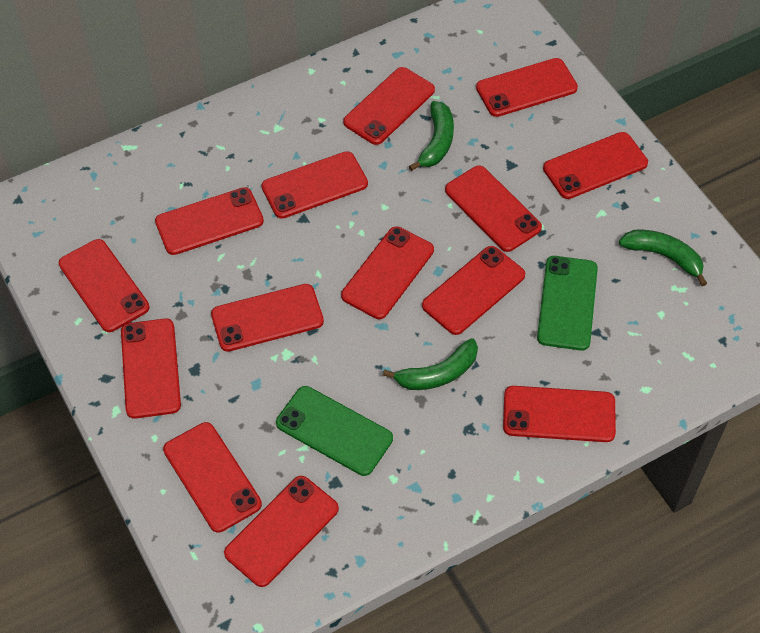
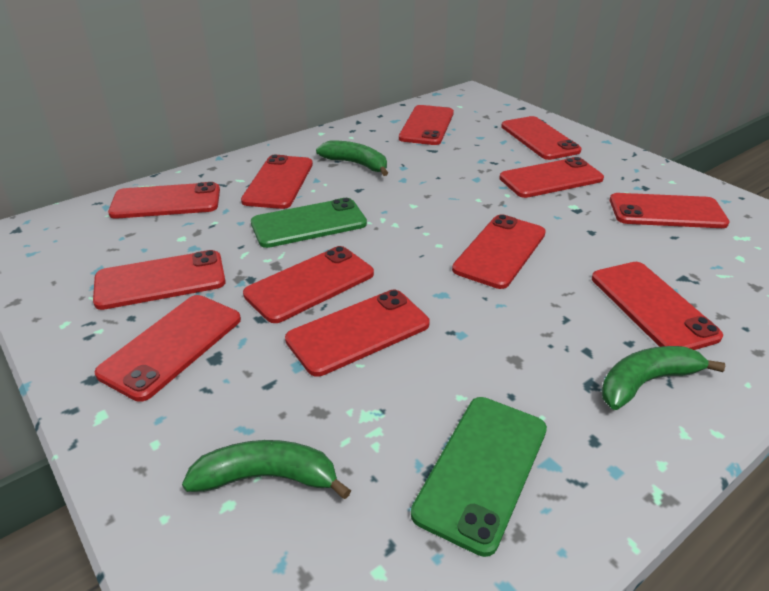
red phone: 14 -> 12

